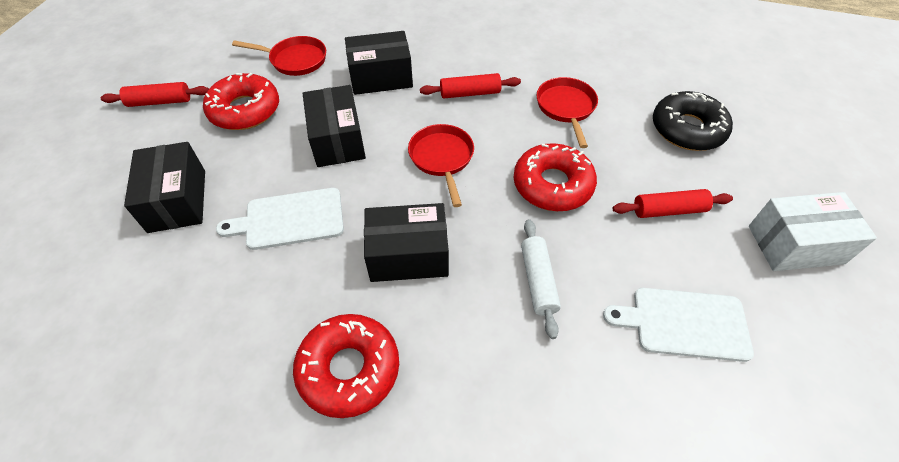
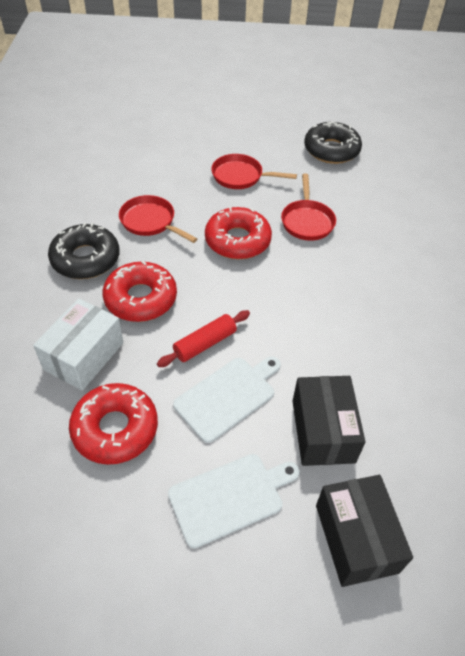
black box: 4 -> 2
black donut: 1 -> 2
red rolling pin: 3 -> 1
white rolling pin: 1 -> 0

